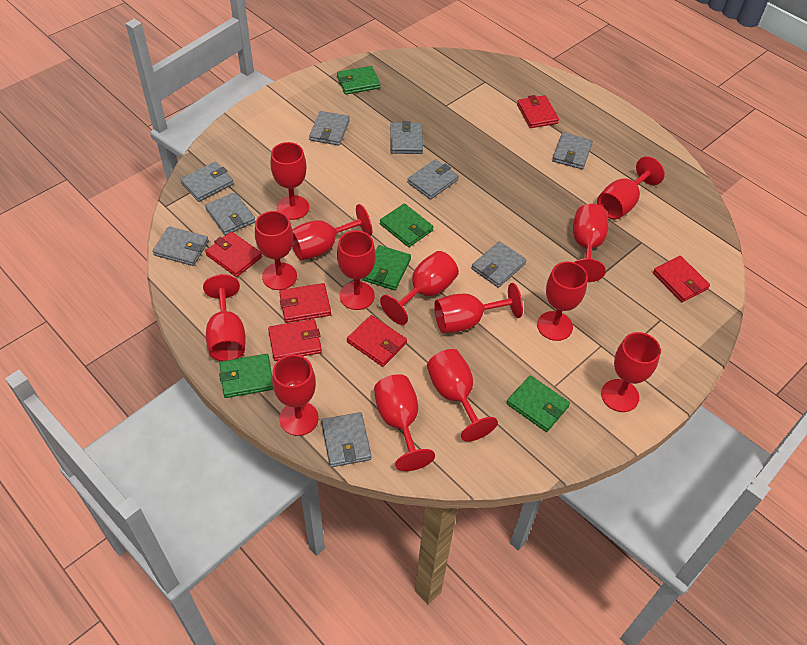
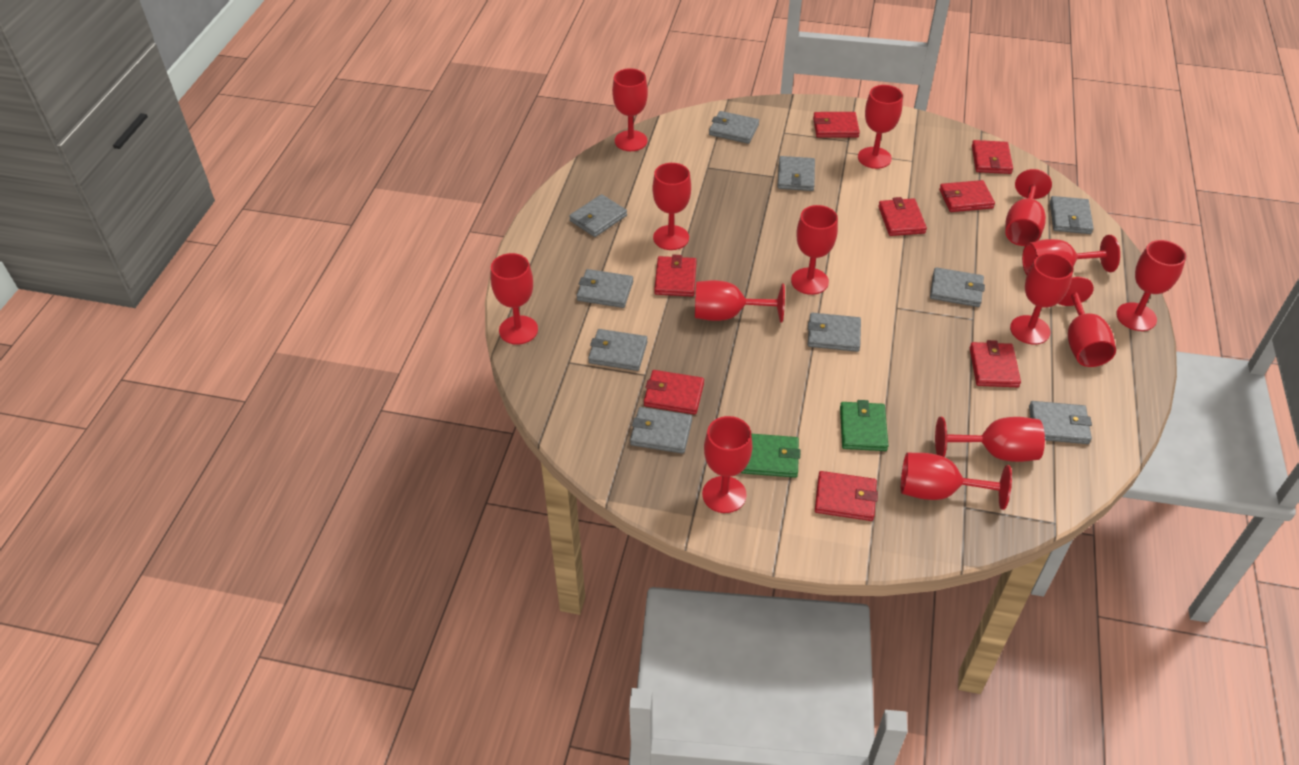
green wallet: 5 -> 2
grey wallet: 9 -> 10
red wallet: 6 -> 8

